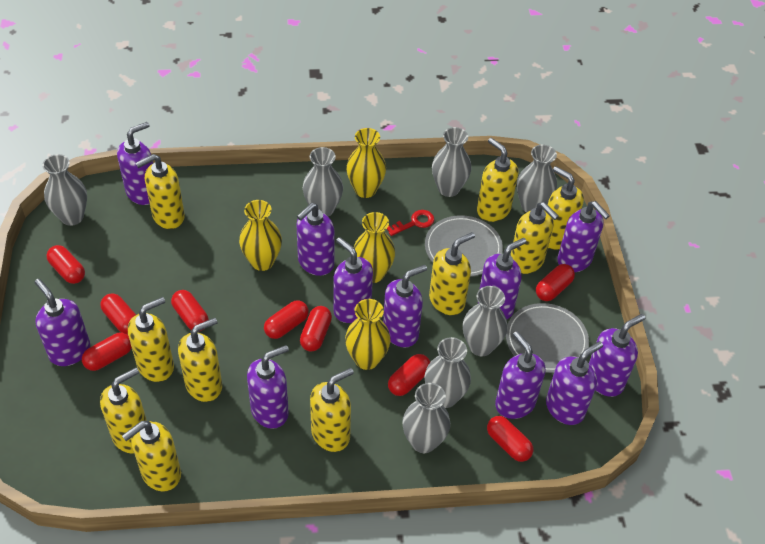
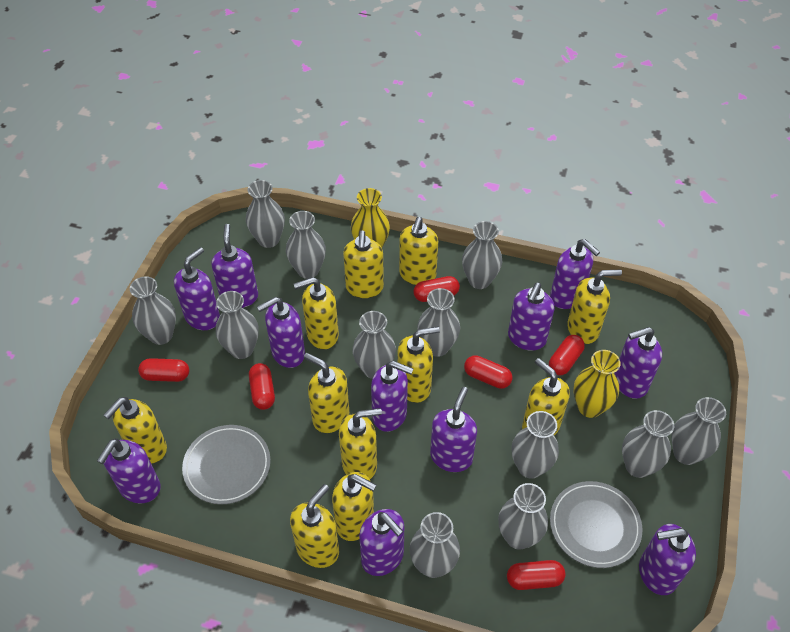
grey vase: 7 -> 12
red capsule: 9 -> 6
red key: 1 -> 0
yellow soap dispenser: 10 -> 11
yellow vase: 4 -> 2

